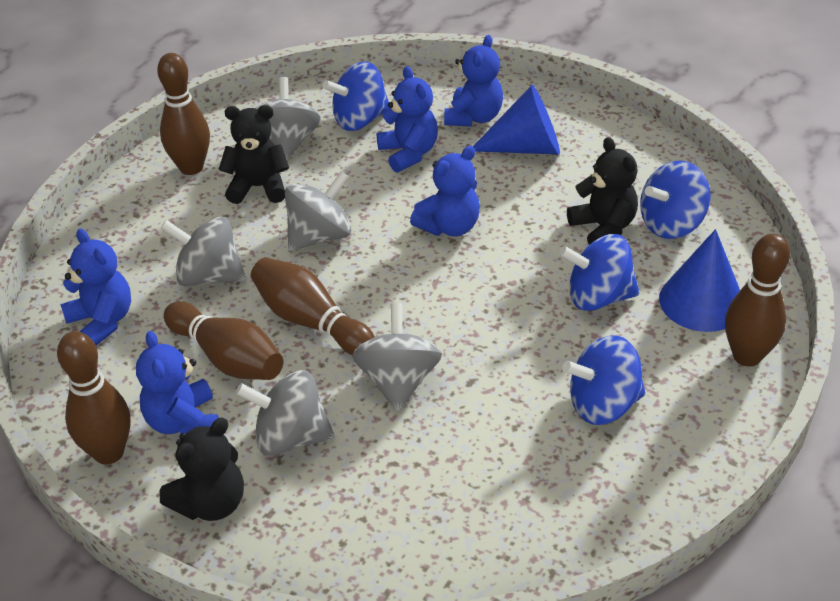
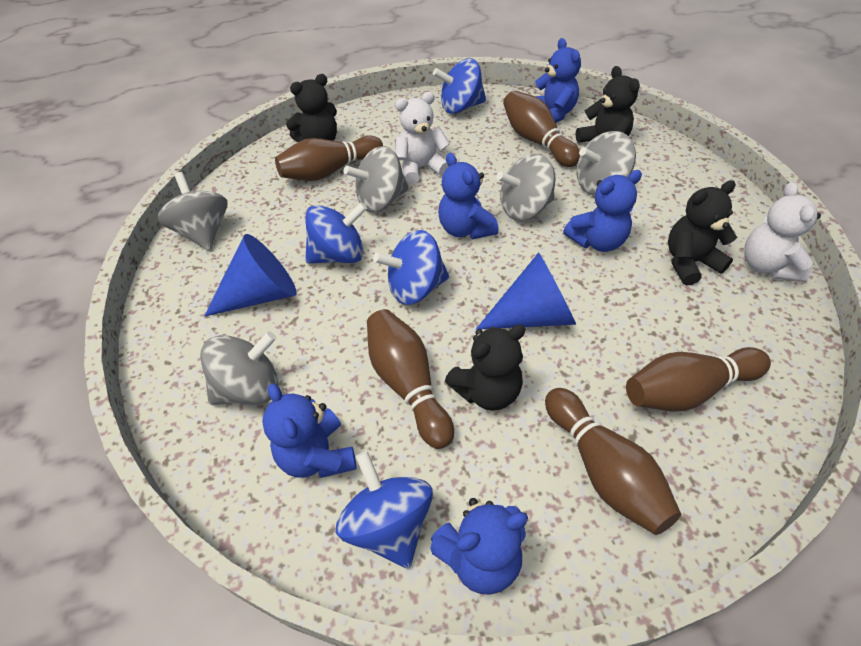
black teddy bear: 3 -> 4
white teddy bear: 0 -> 2

